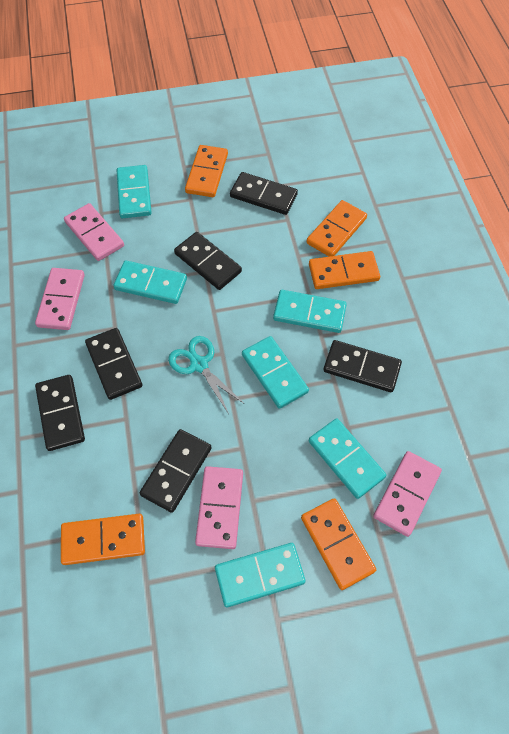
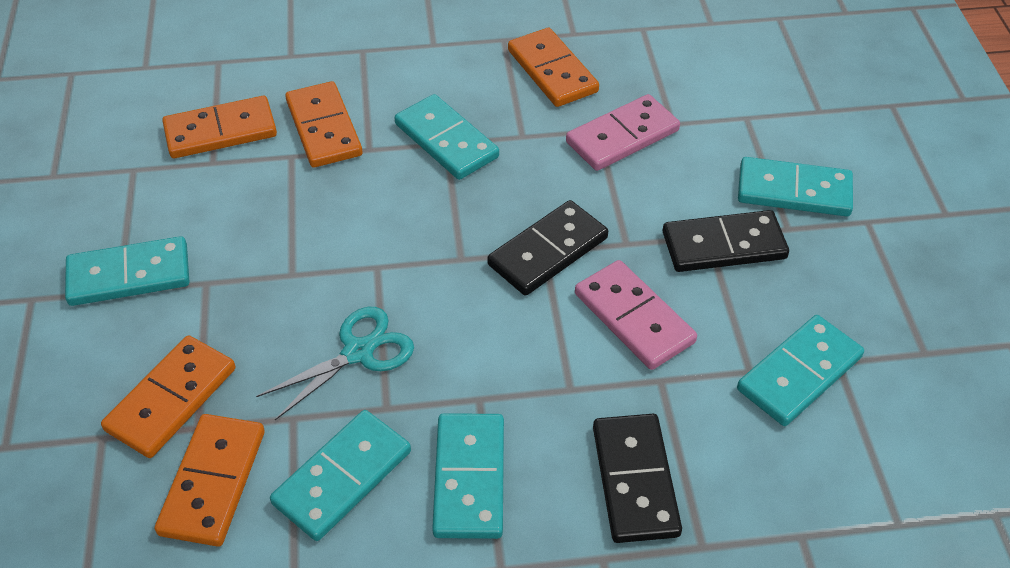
black domino: 6 -> 3
pink domino: 4 -> 2

